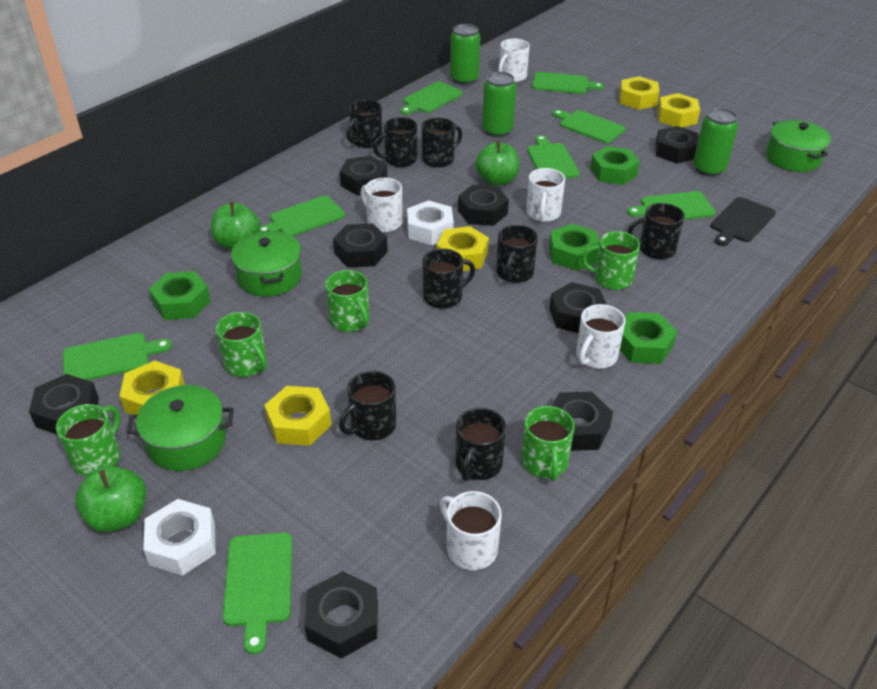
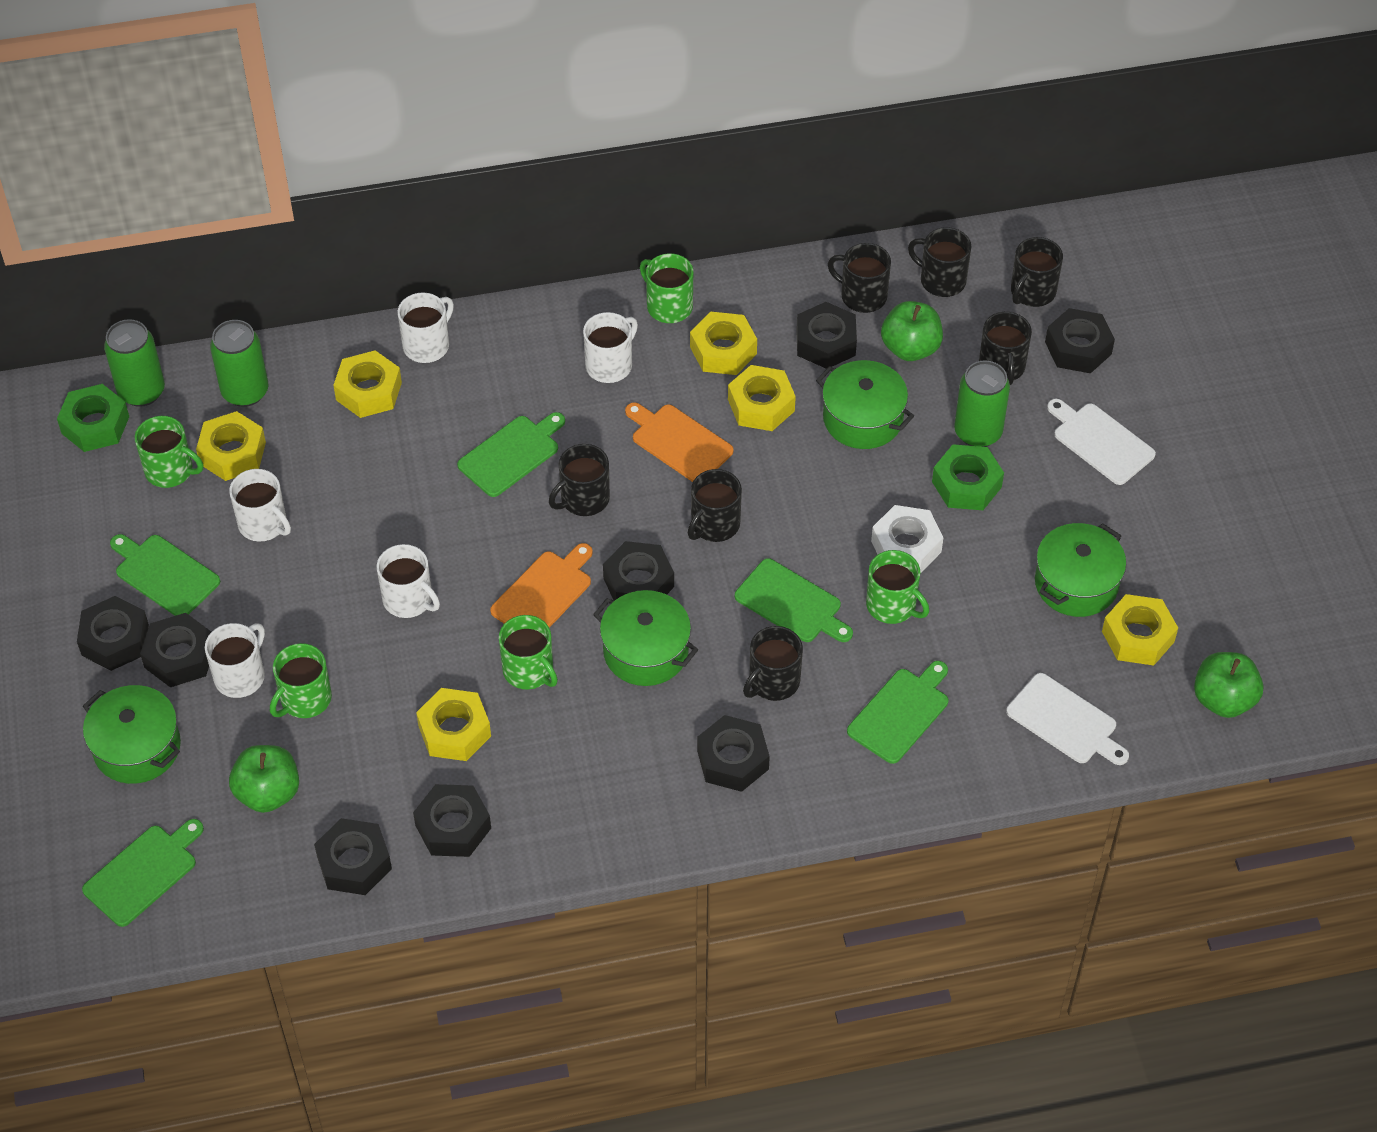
black cutting board: 1 -> 0
black mug: 8 -> 7
green cutting board: 8 -> 5
green nut: 4 -> 2
green pot: 3 -> 4
orange cutting board: 0 -> 2
white cutting board: 0 -> 2
white nut: 2 -> 1
yellow nut: 5 -> 6

